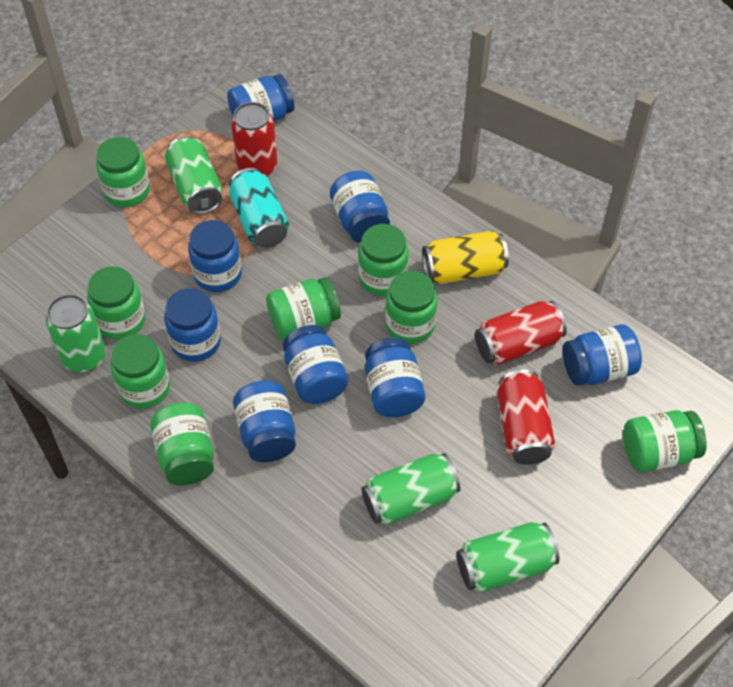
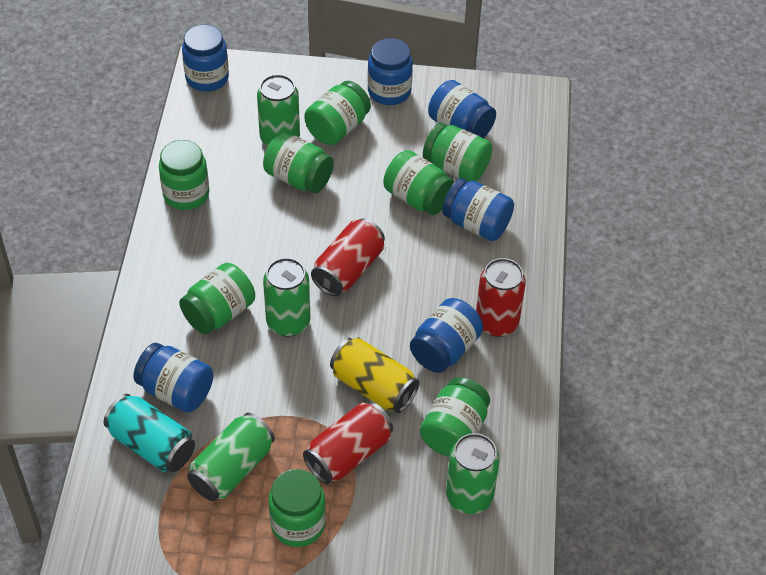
blue jar: 8 -> 6

